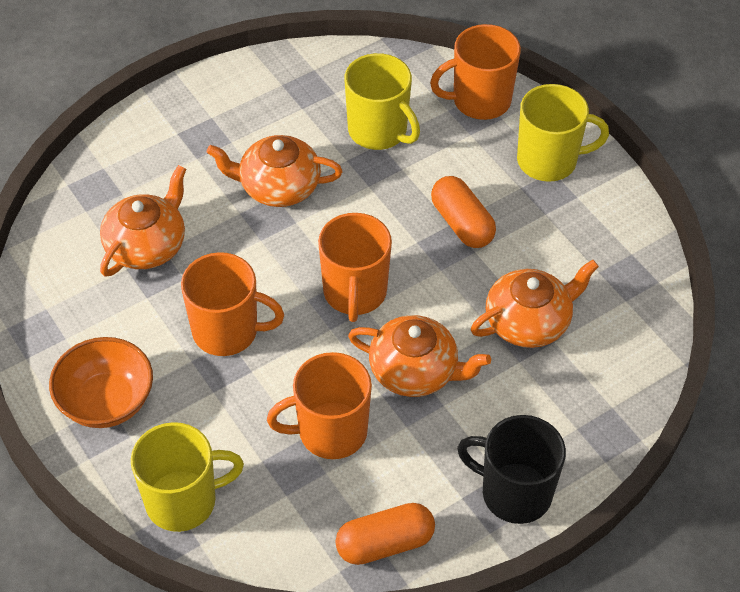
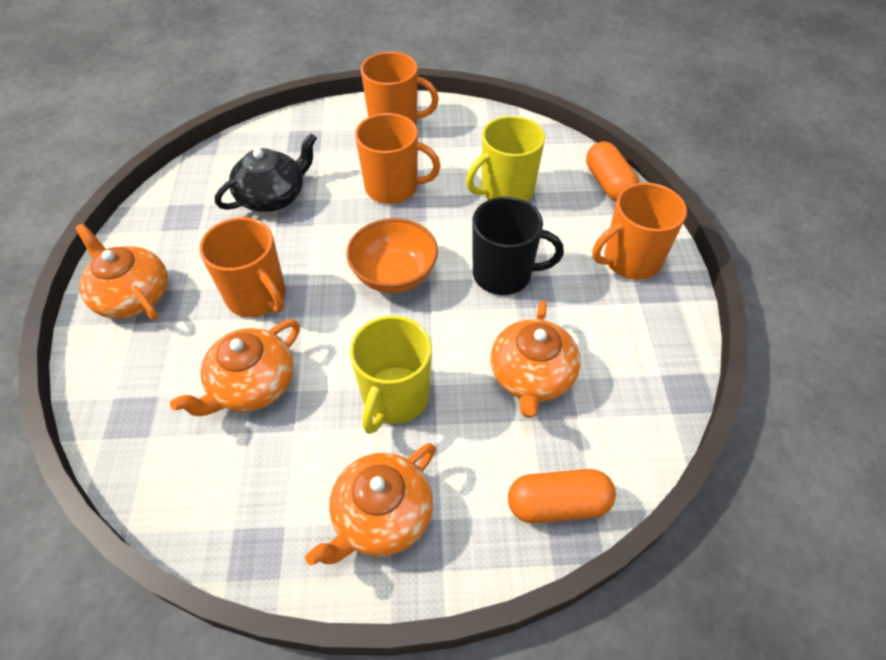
black teapot: 0 -> 1
yellow mug: 3 -> 2

